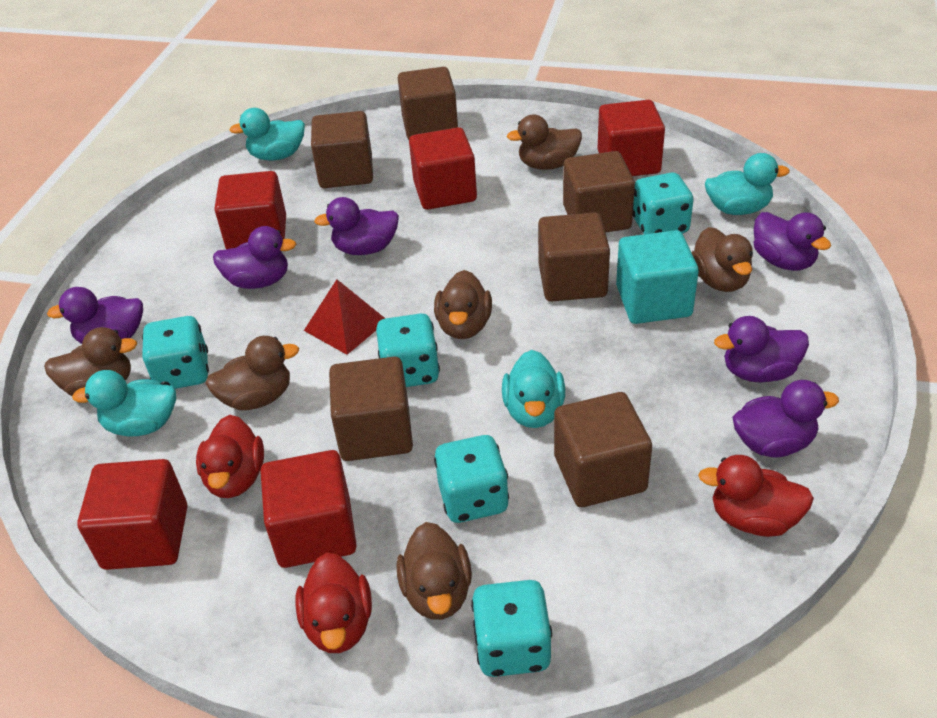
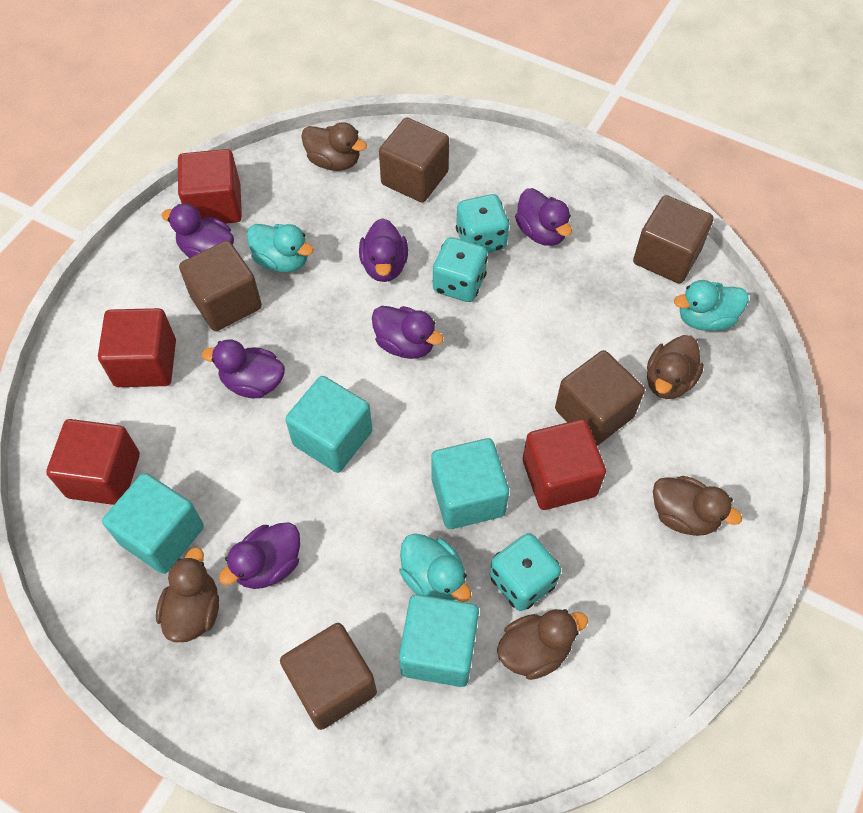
brown cube: 6 -> 5
brown duck: 6 -> 5
red cube: 5 -> 4
red duck: 3 -> 0
red pyramid: 1 -> 0
turquoise cube: 1 -> 4
turquoise dice: 5 -> 3
turquoise duck: 4 -> 3

